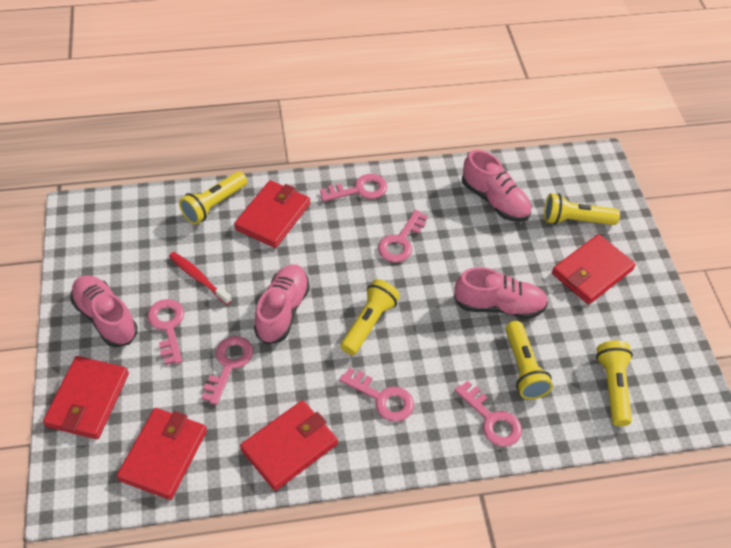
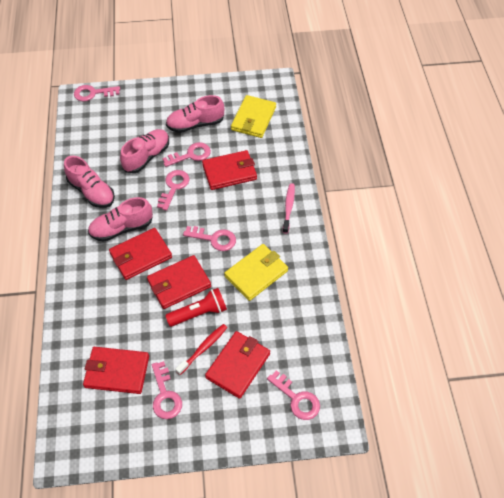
pink toothbrush: 0 -> 1
red flashlight: 0 -> 1
yellow flashlight: 5 -> 0
yellow wallet: 0 -> 2

